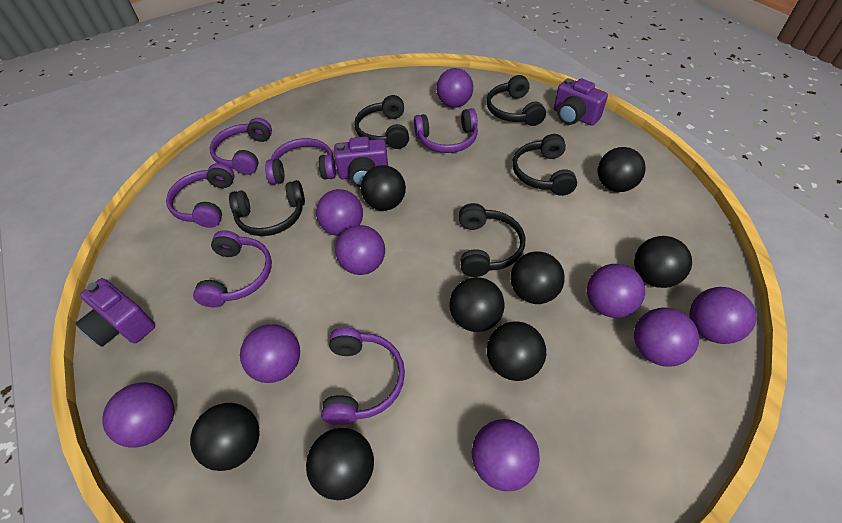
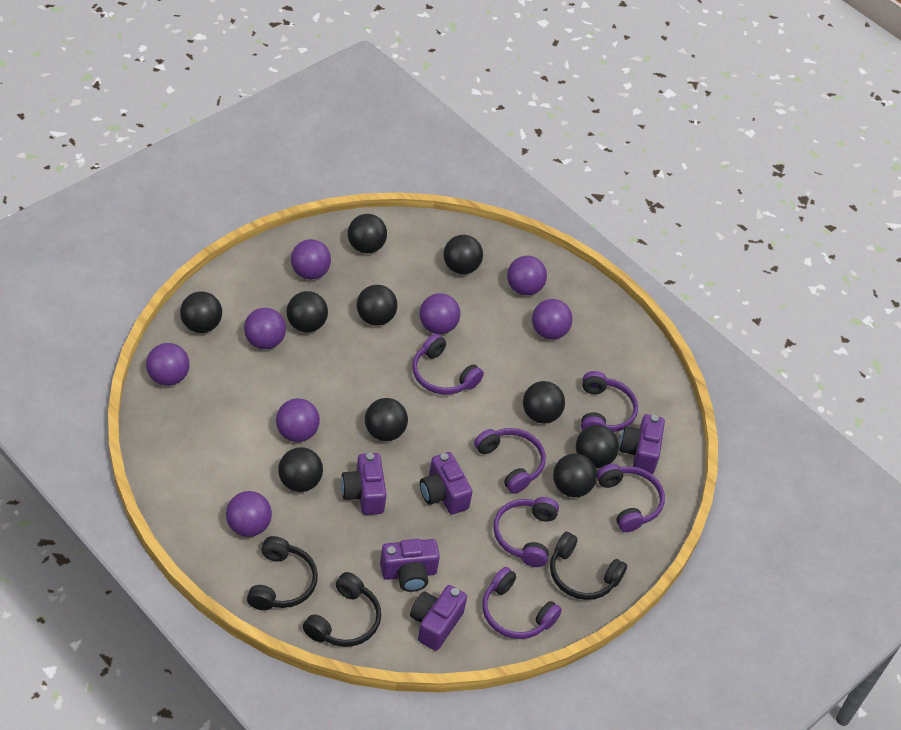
black ball: 8 -> 10
black headphones: 5 -> 3
purple ball: 9 -> 8
purple camera: 3 -> 5

